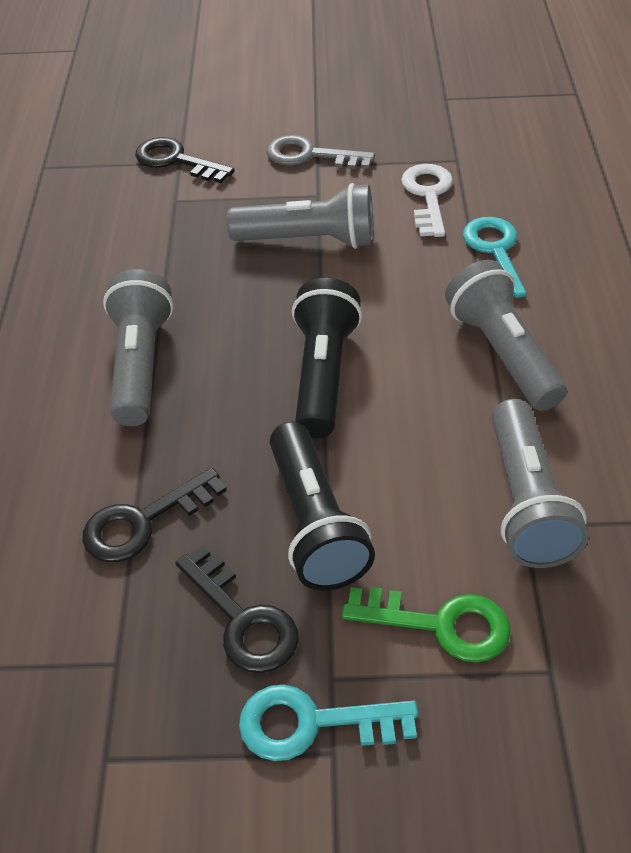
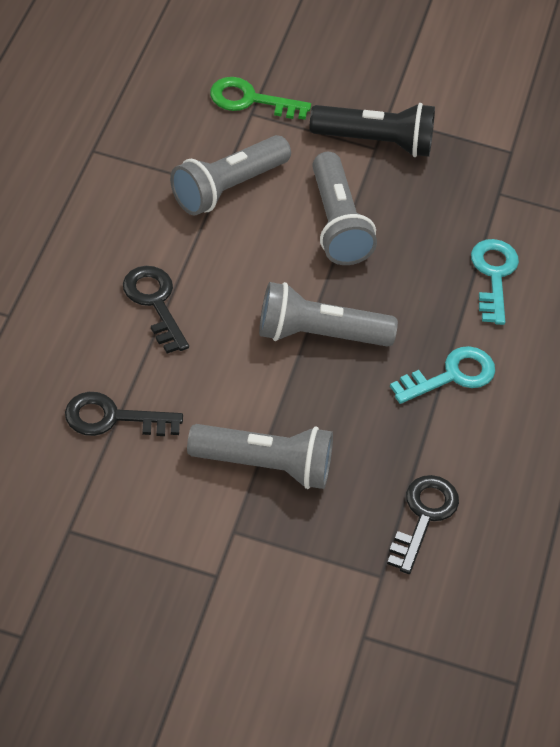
black flashlight: 2 -> 1
grey key: 1 -> 0
white key: 1 -> 0

